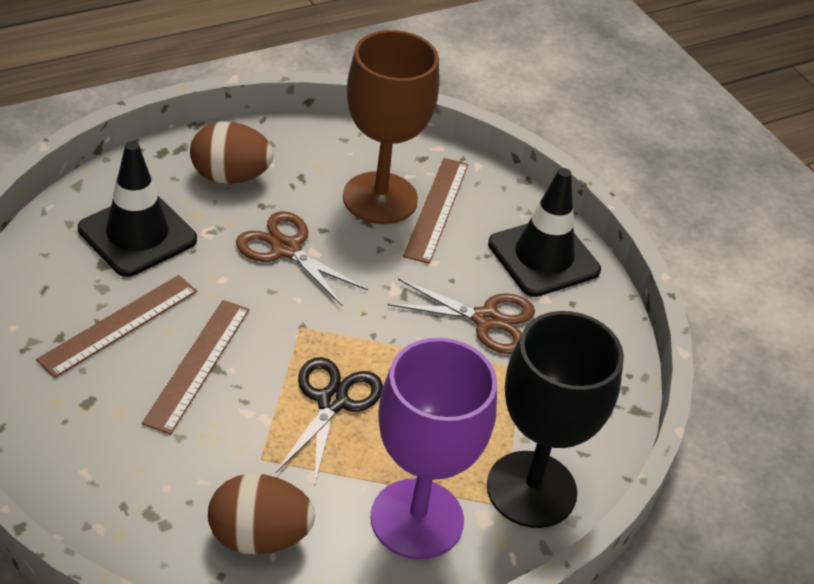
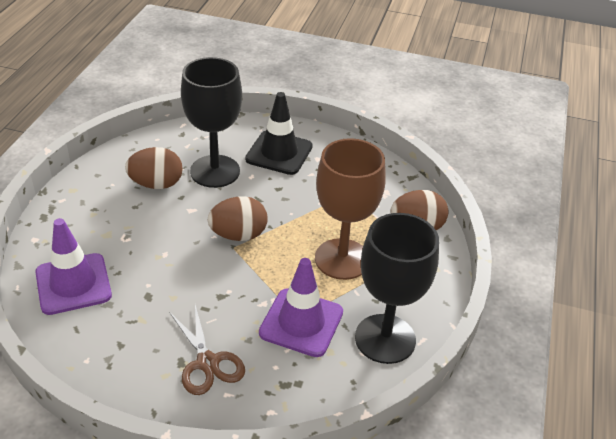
black goblet: 1 -> 2
black scissors: 1 -> 0
black traffic cone: 2 -> 1
brown egg: 2 -> 3
brown ruler: 3 -> 0
brown scissors: 2 -> 1
purple goblet: 1 -> 0
purple traffic cone: 0 -> 2

